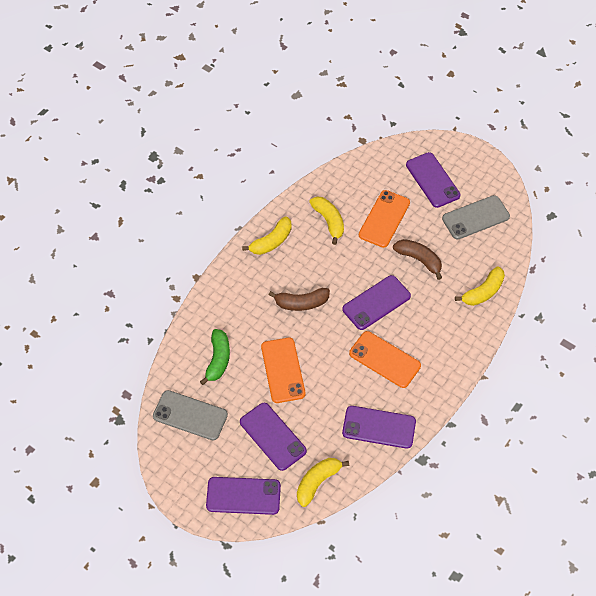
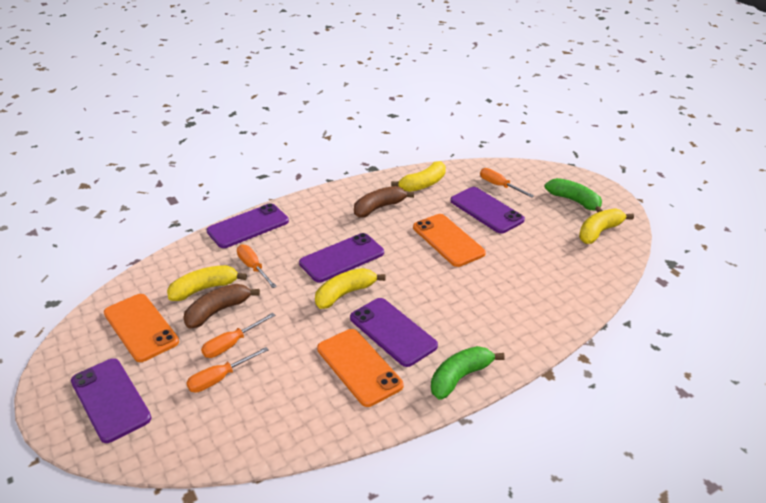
green banana: 1 -> 2
grey phone: 2 -> 0
orange screwdriver: 0 -> 4

